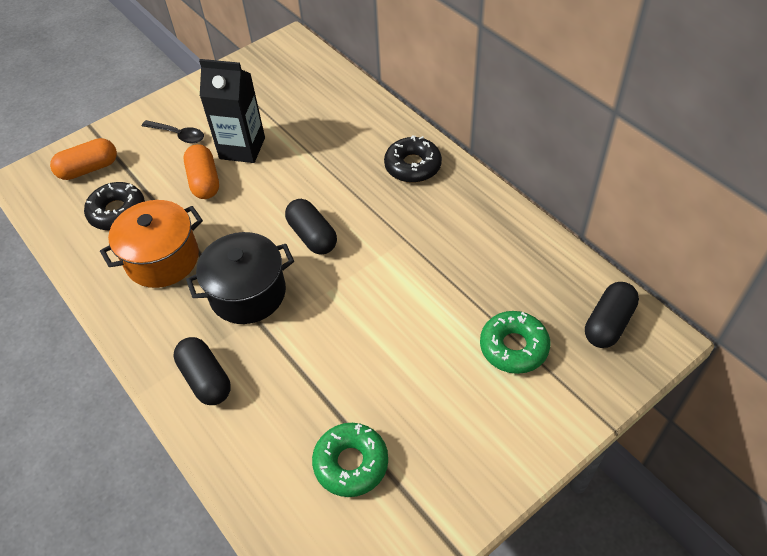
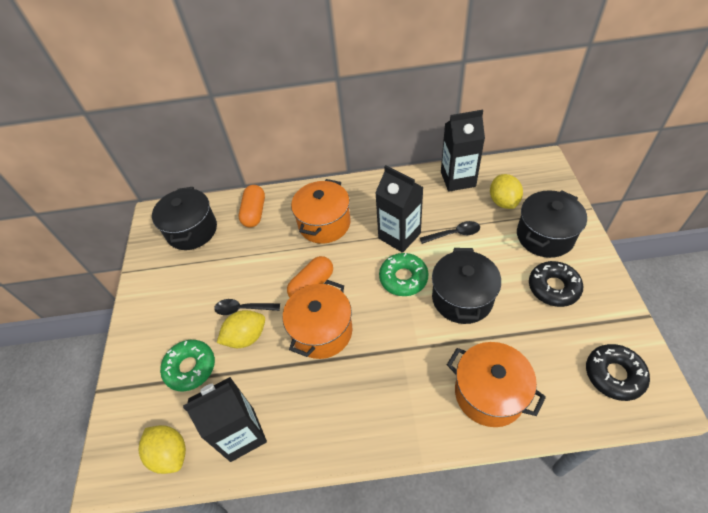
black capsule: 3 -> 0
black carton: 1 -> 3
black pot: 1 -> 3
black spoon: 1 -> 2
orange pot: 1 -> 3
yellow lemon: 0 -> 3

